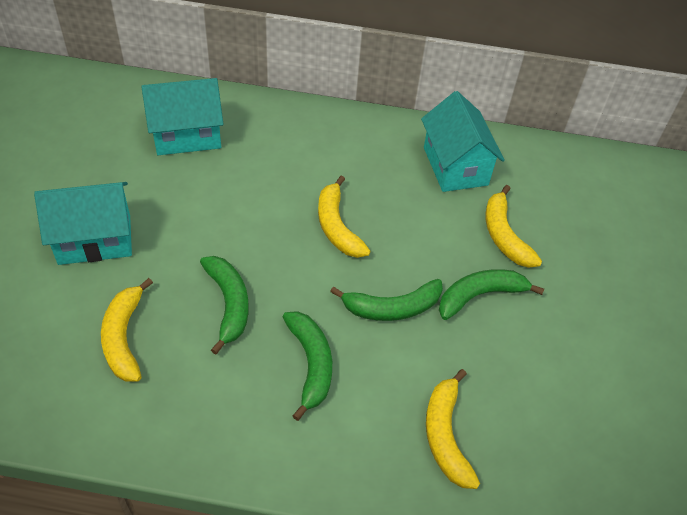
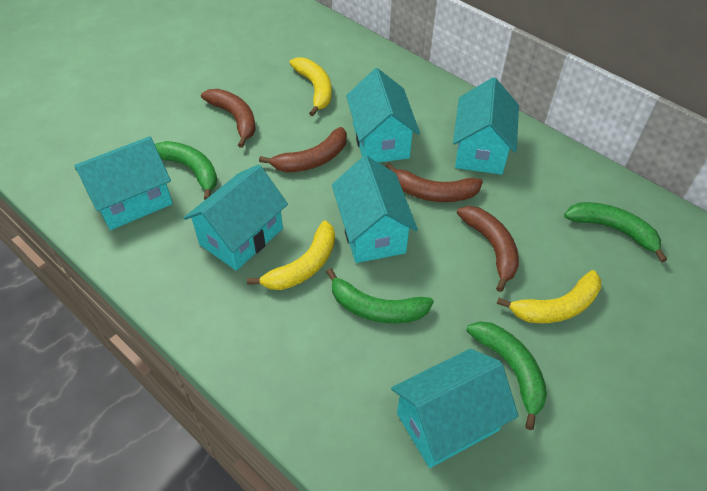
brown banana: 0 -> 4
turquoise house: 3 -> 6
yellow banana: 4 -> 3

